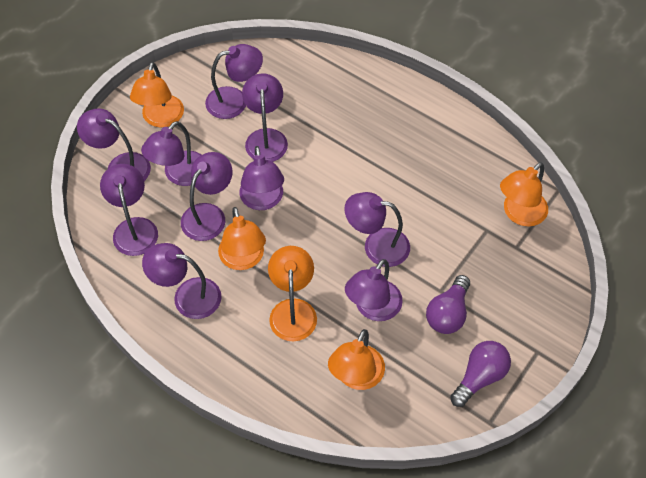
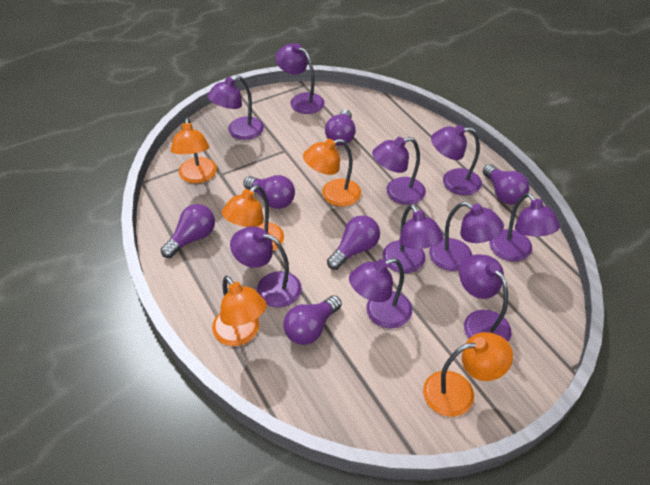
purple light bulb: 2 -> 6

